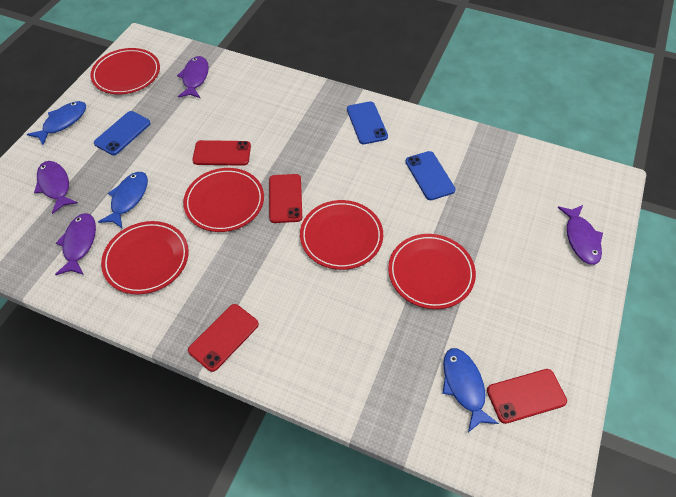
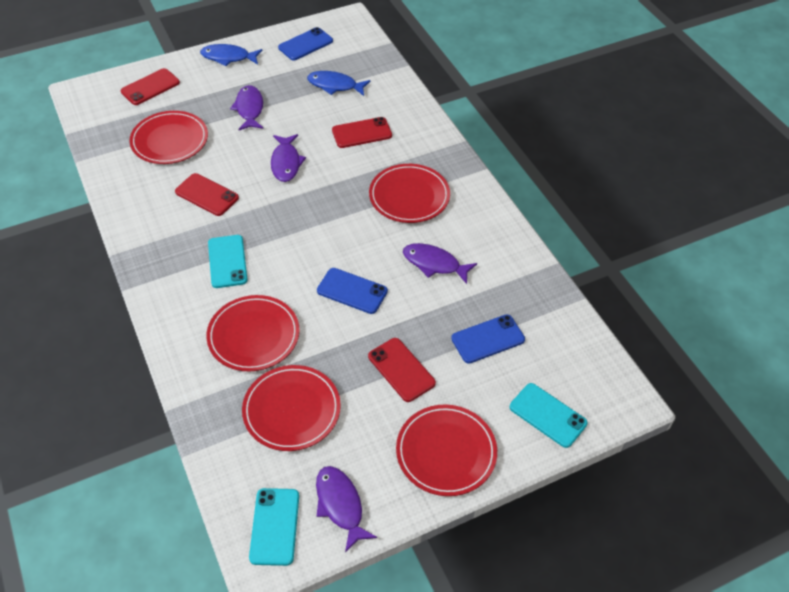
blue fish: 3 -> 2
turquoise phone: 0 -> 3

